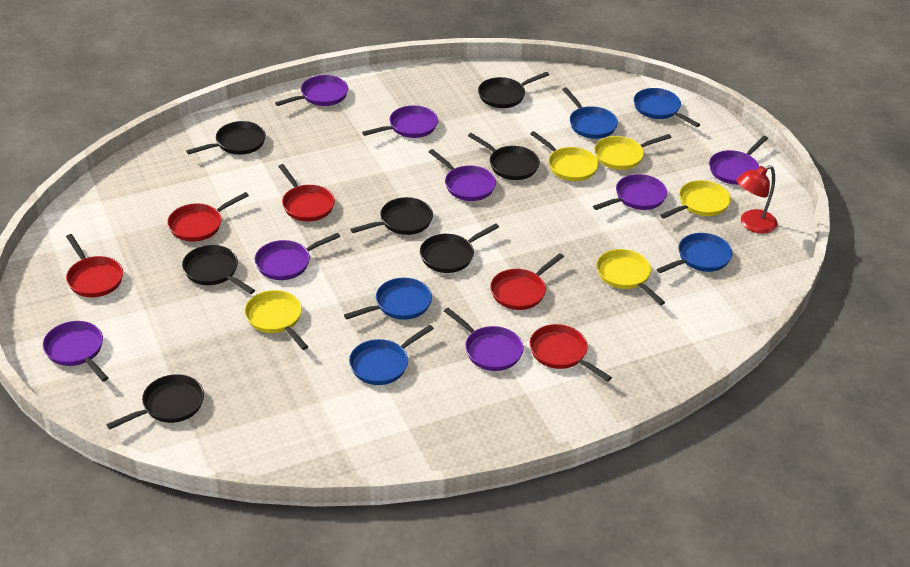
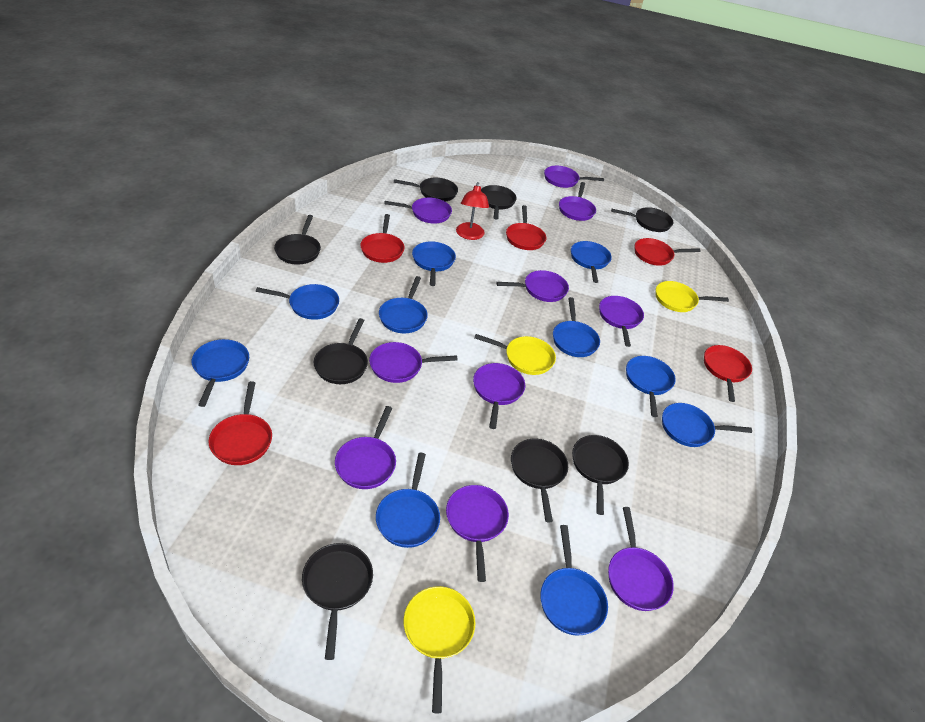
black pan: 7 -> 8
blue pan: 5 -> 10
purple pan: 8 -> 10
yellow pan: 5 -> 3

